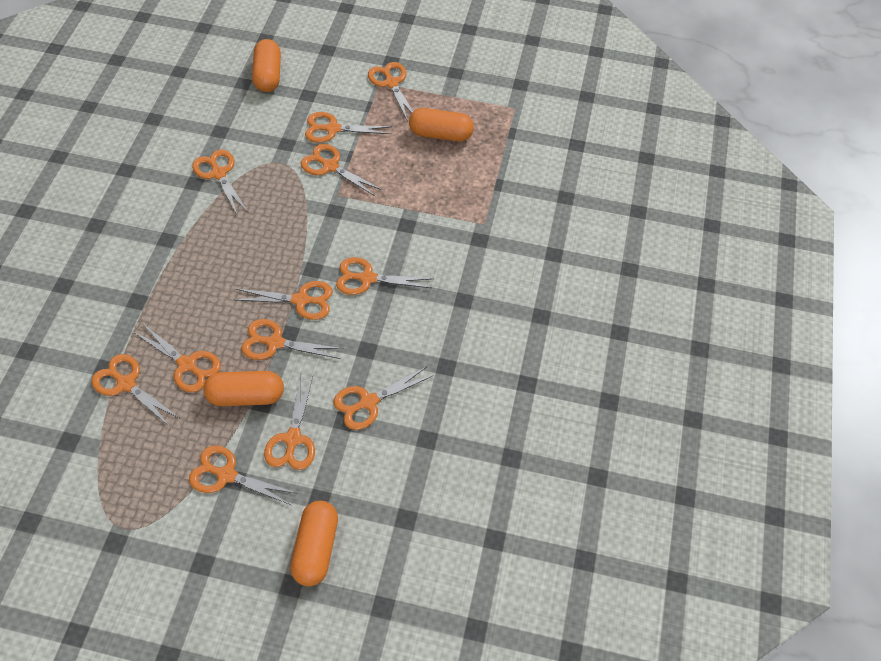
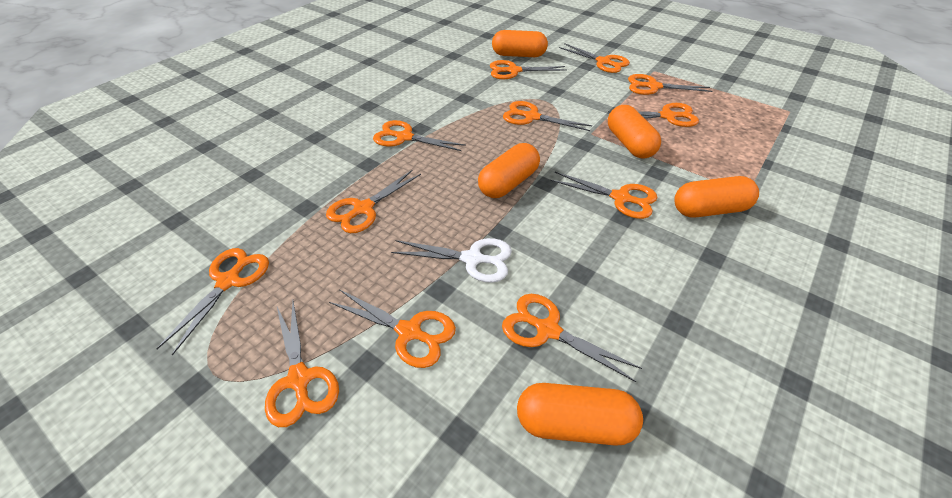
orange capsule: 4 -> 5
white scissors: 0 -> 1

